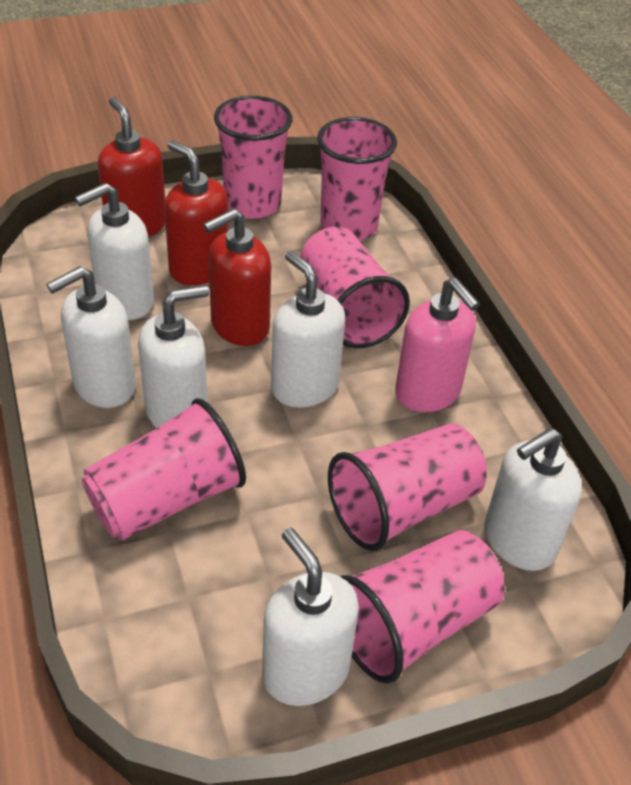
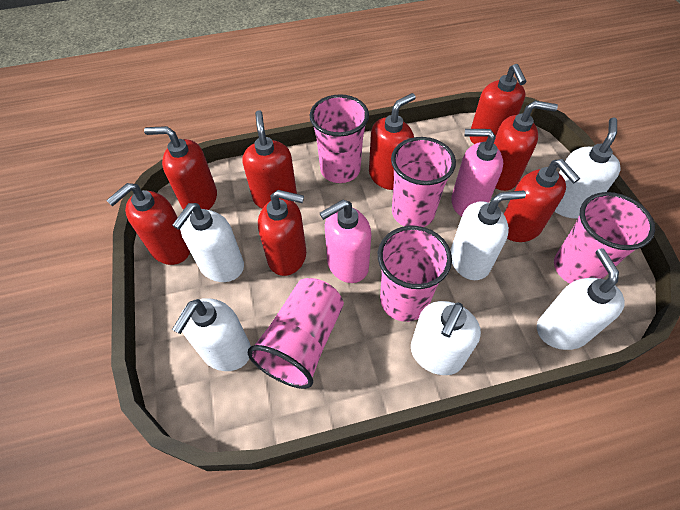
pink cup: 6 -> 5
pink soap dispenser: 1 -> 2
red soap dispenser: 3 -> 8

